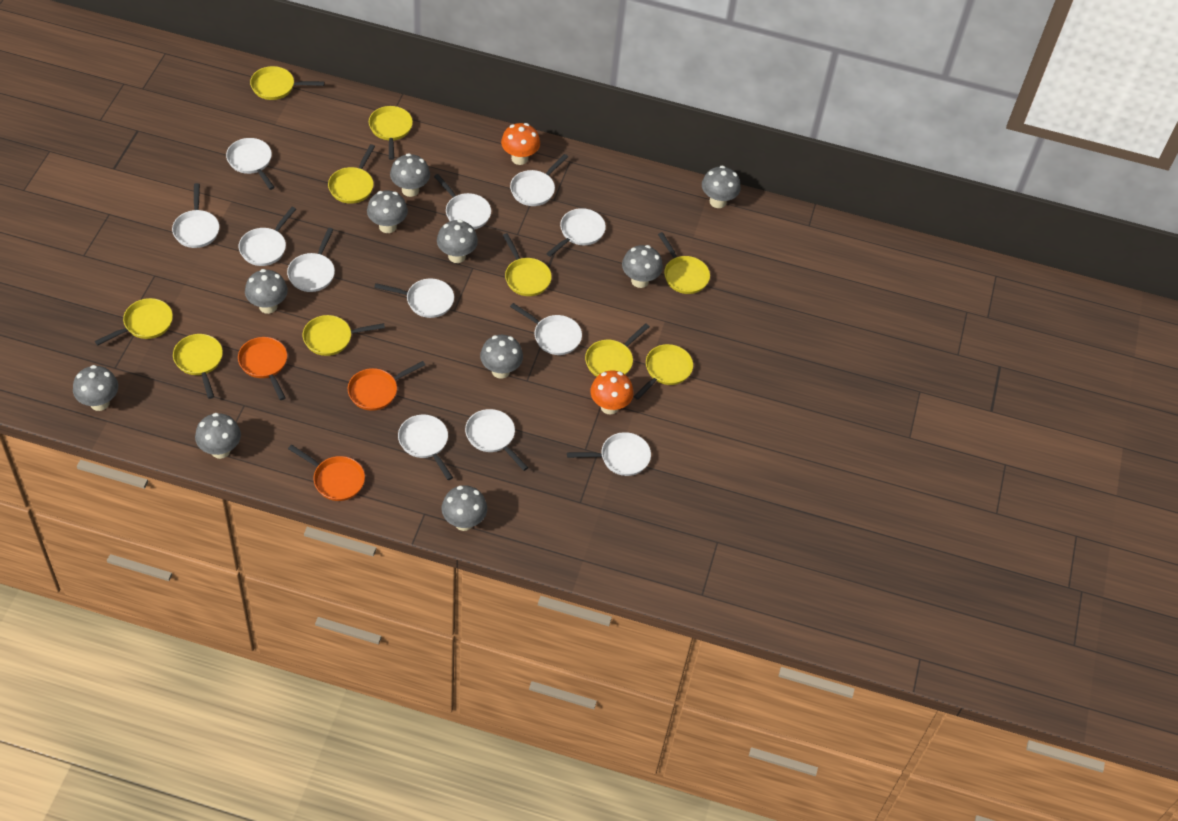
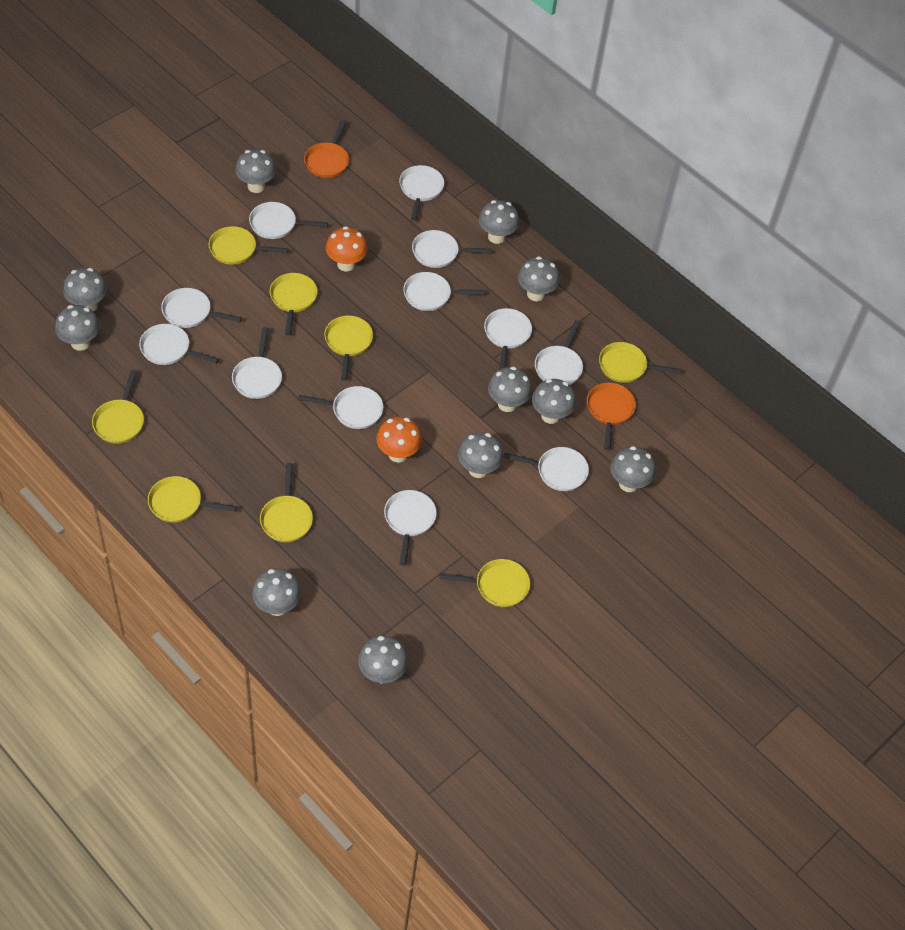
grey mushroom: 10 -> 11
orange pan: 3 -> 2
yellow pan: 10 -> 8

